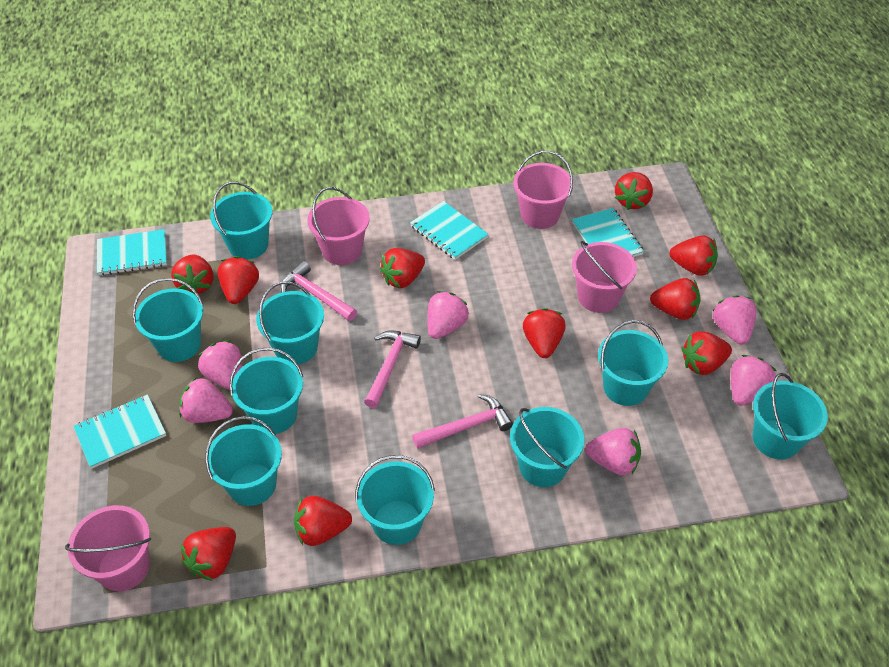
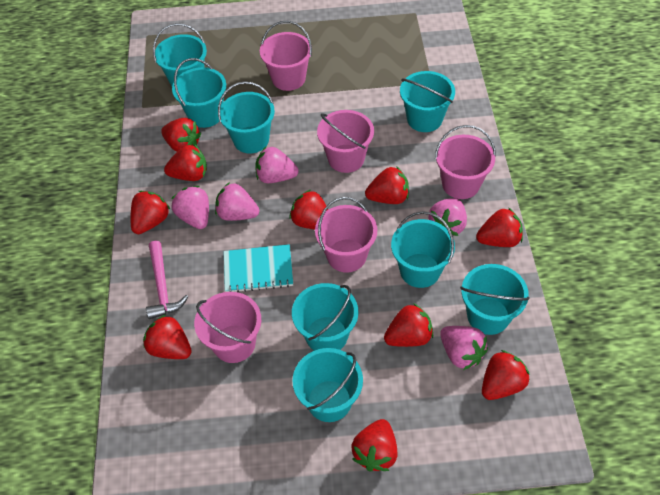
pink bucket: 4 -> 5
pink hammer: 3 -> 1
pink strawberry: 6 -> 5
turquoise bucket: 9 -> 8
turquoise notebook: 4 -> 1

